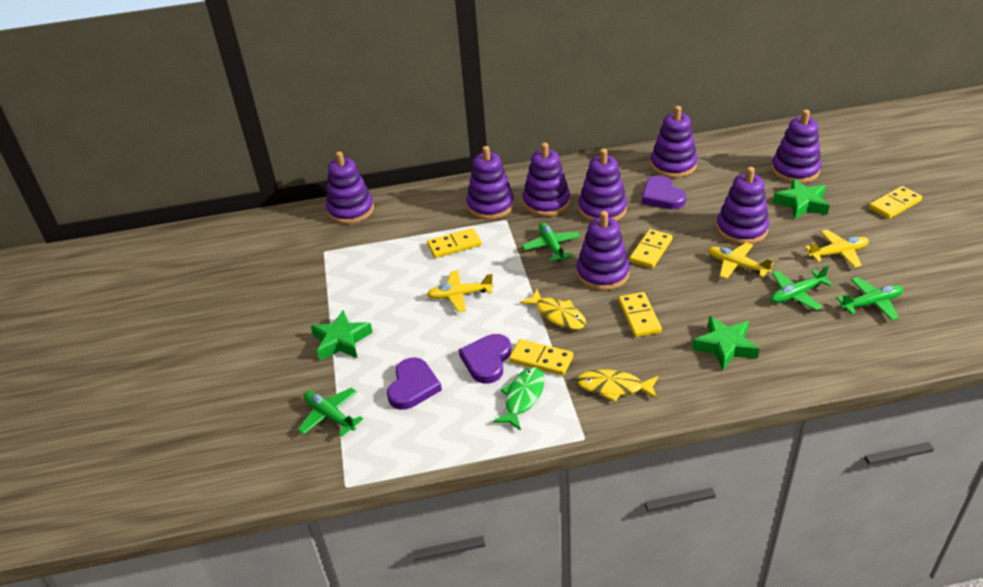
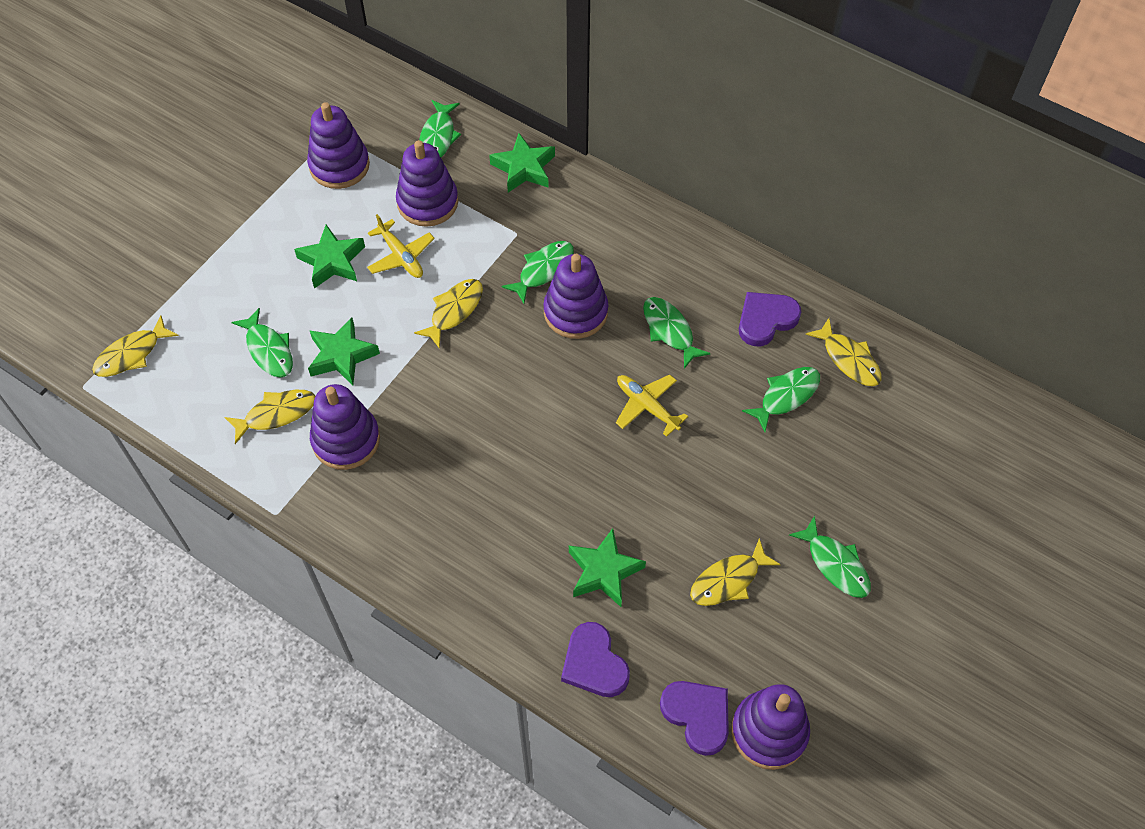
green fish: 1 -> 6
green plane: 4 -> 0
green star: 3 -> 4
purple stacking toy: 8 -> 5
yellow domino: 5 -> 0
yellow fish: 2 -> 5
yellow plane: 3 -> 2

